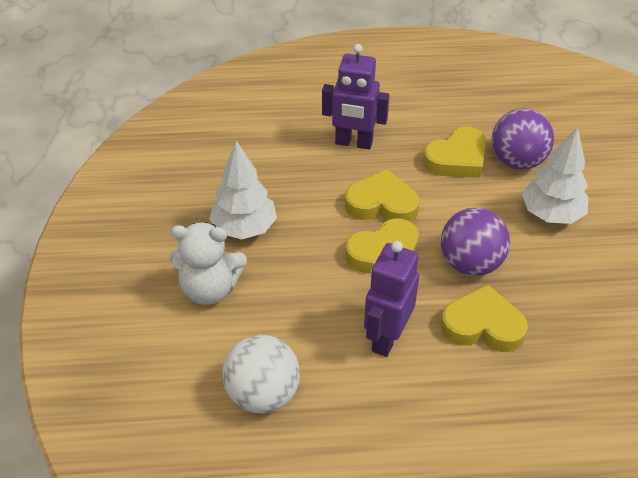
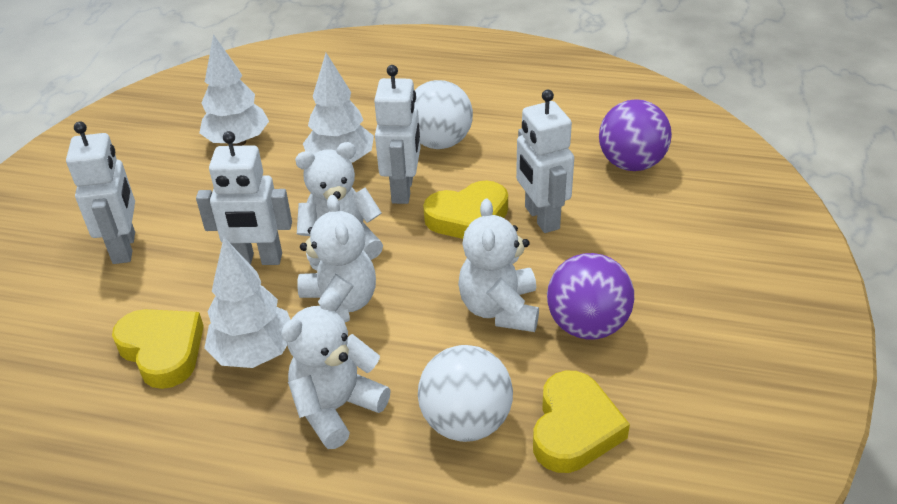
purple robot: 2 -> 0
white ball: 1 -> 2
white robot: 0 -> 4
white teddy bear: 1 -> 4
white tree: 2 -> 3
yellow heart: 4 -> 3

